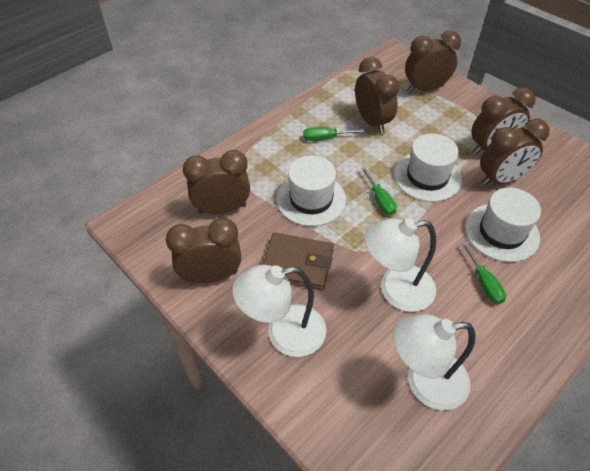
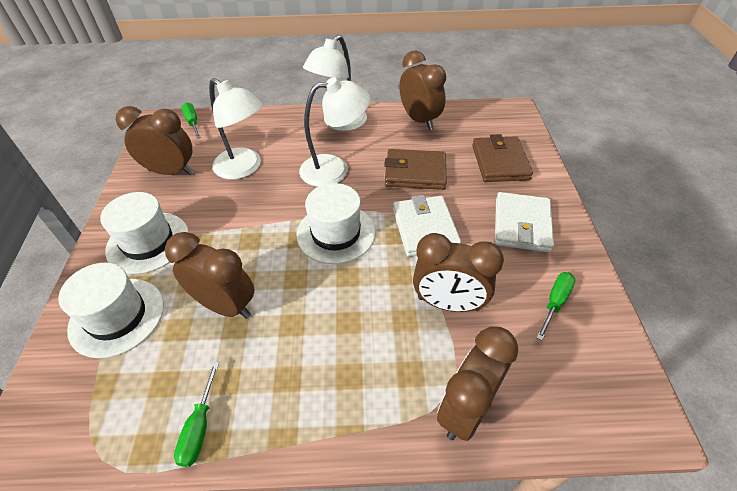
brown clock: 6 -> 5
brown wallet: 1 -> 2
white wallet: 0 -> 2

